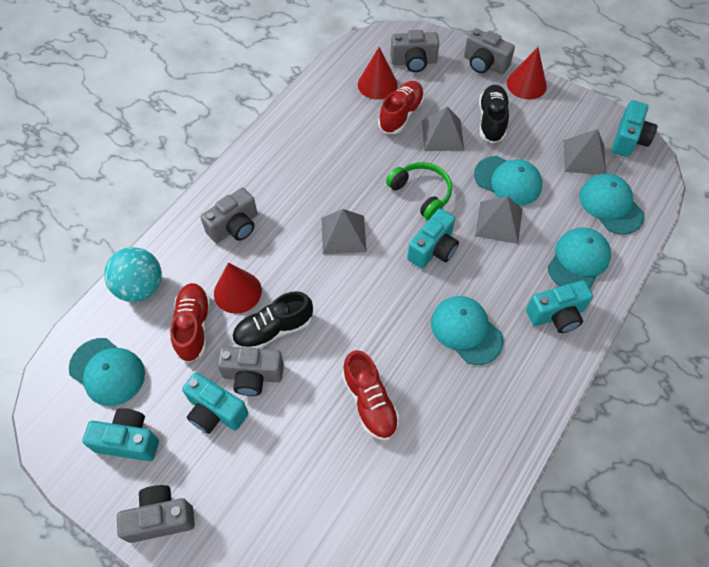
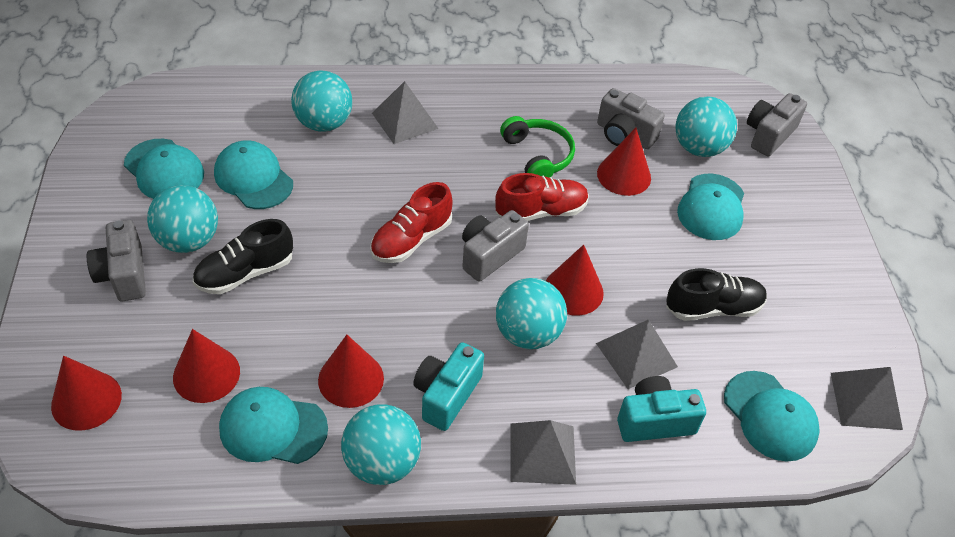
grey camera: 5 -> 4
red cone: 3 -> 5
red shoe: 3 -> 2
turquoise ball: 1 -> 5
turquoise camera: 5 -> 2

